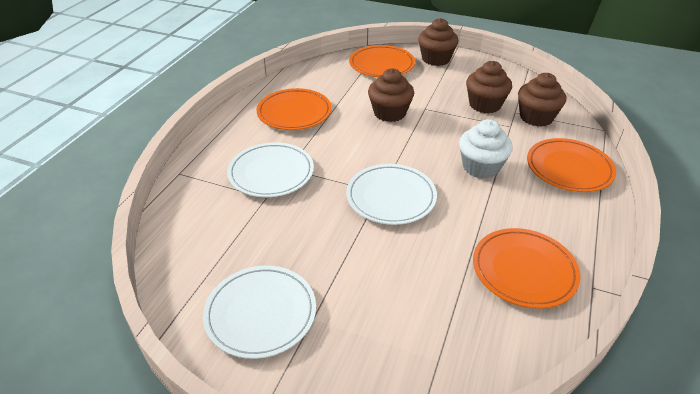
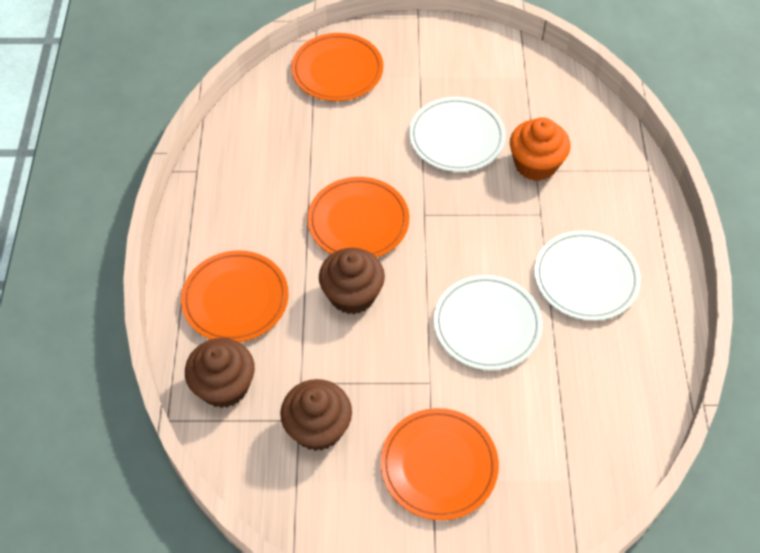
brown cupcake: 4 -> 3
orange cupcake: 0 -> 1
white cupcake: 1 -> 0

